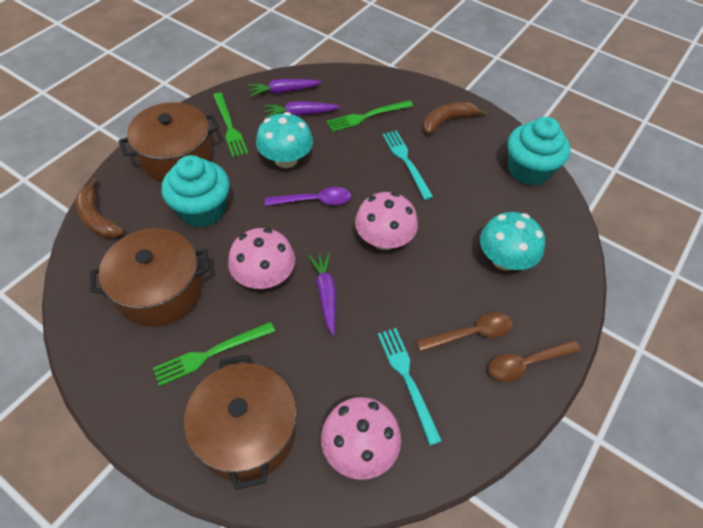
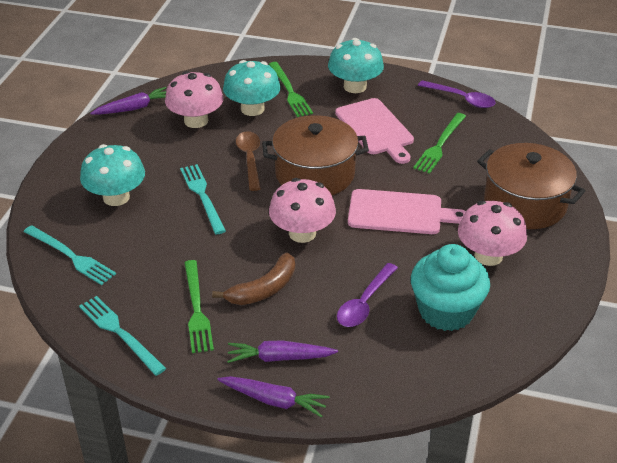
brown banana: 2 -> 1
brown pot: 3 -> 2
brown spoon: 2 -> 1
pink cutting board: 0 -> 2
purple spoon: 1 -> 2
turquoise cupcake: 2 -> 1
turquoise fork: 2 -> 3
turquoise mushroom: 2 -> 3

